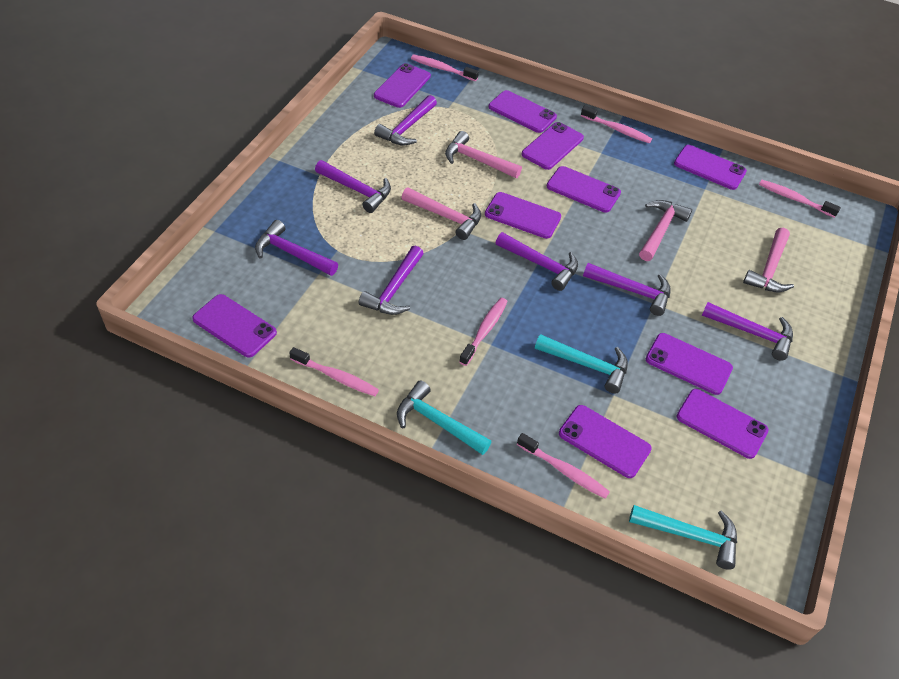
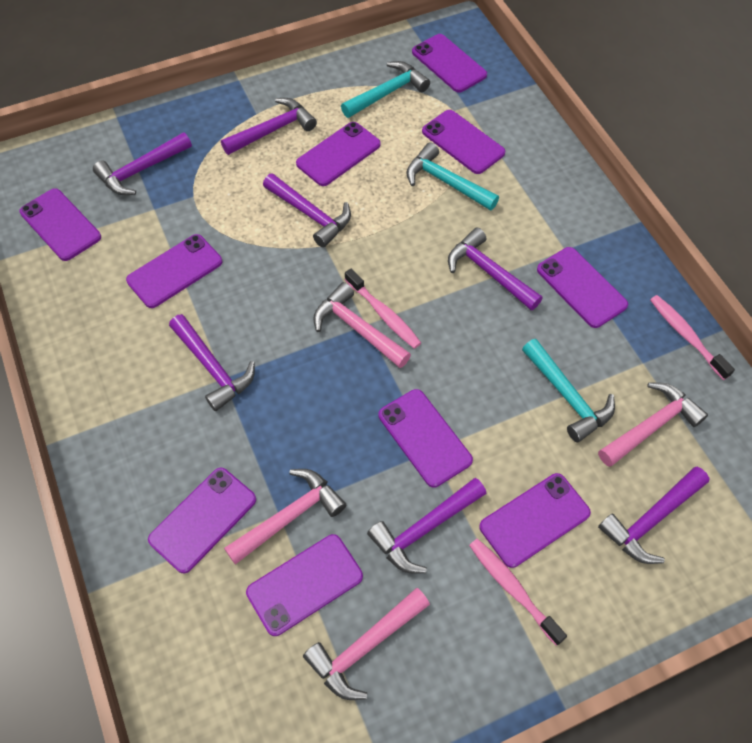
pink toothbrush: 6 -> 3

